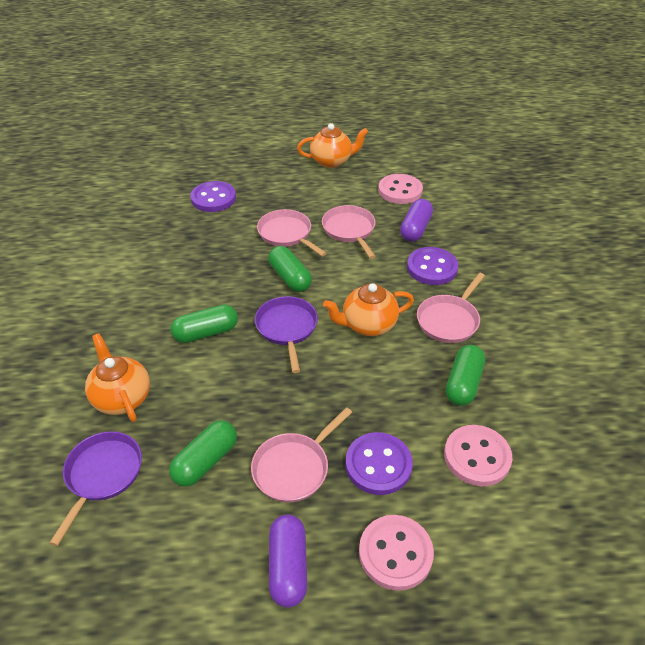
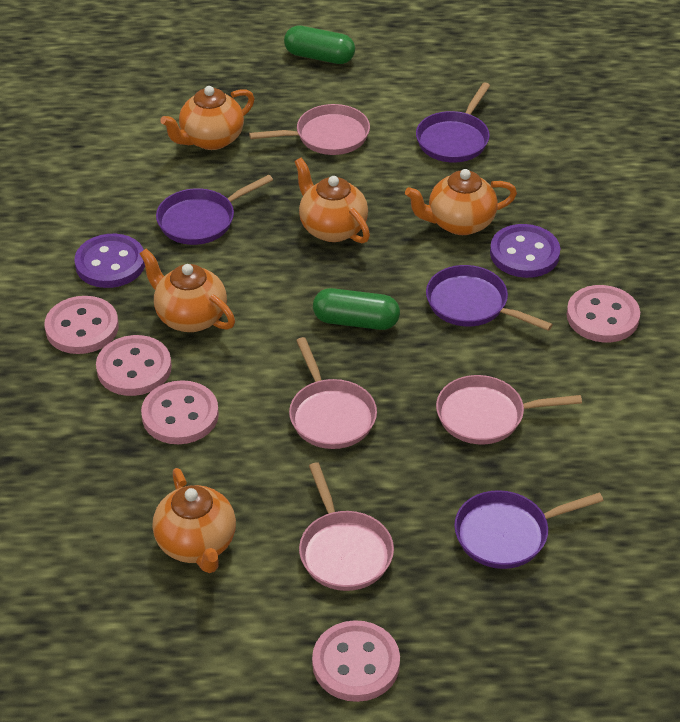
green capsule: 4 -> 2
orange teapot: 3 -> 5
pink button: 3 -> 5
purple button: 3 -> 2
purple capsule: 2 -> 0
purple pan: 2 -> 4

